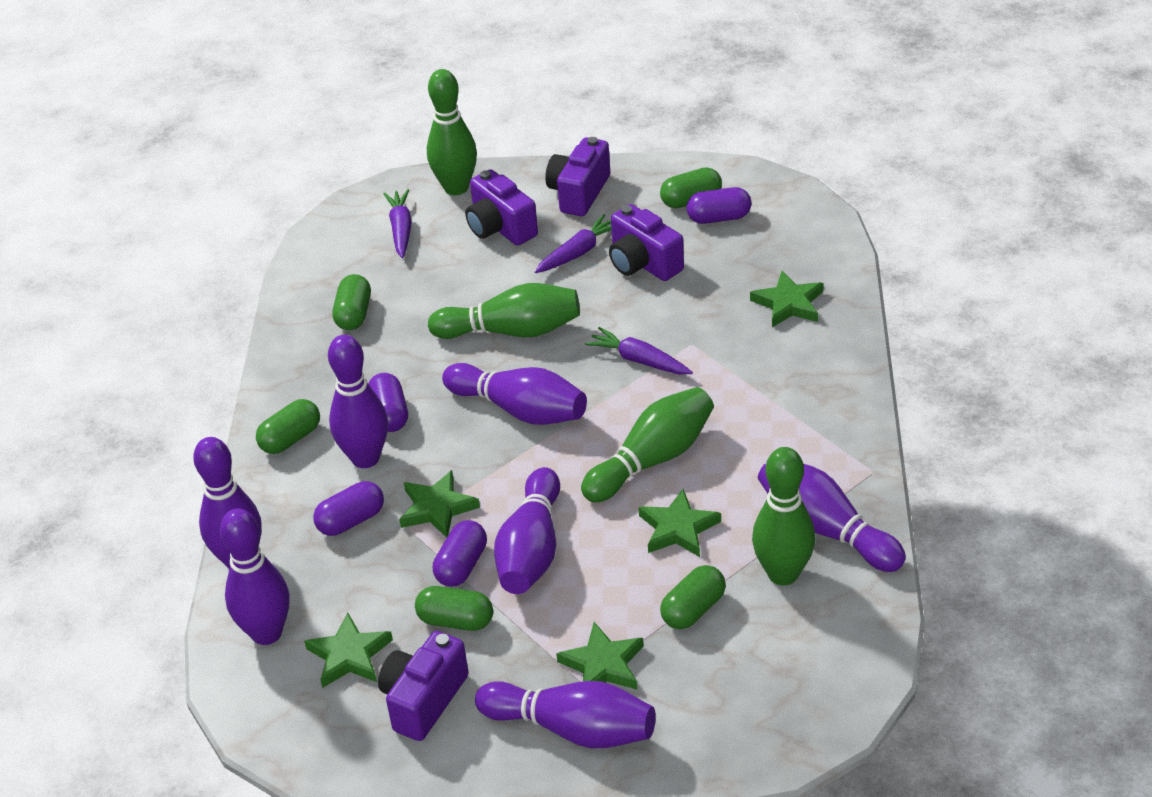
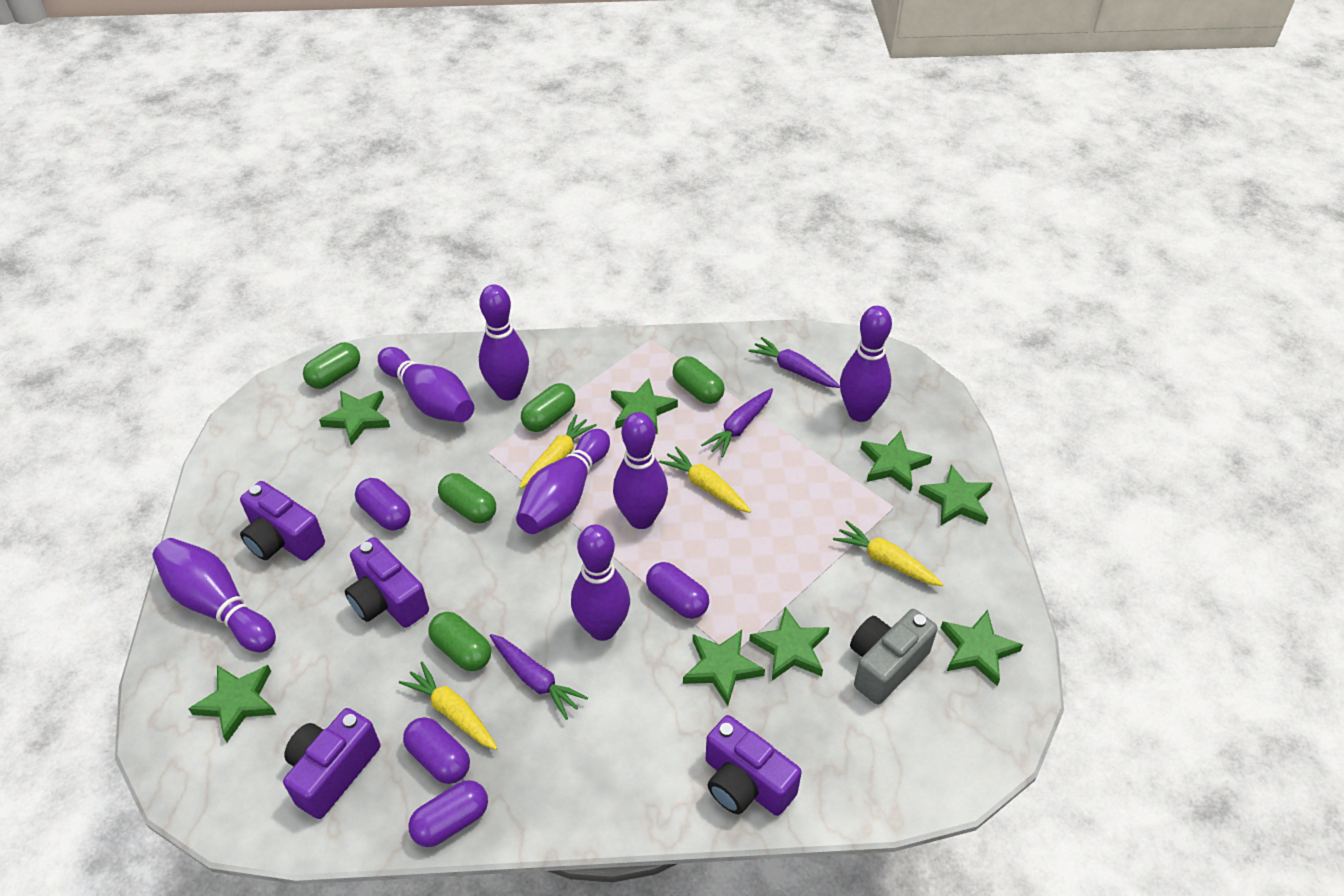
green bowling pin: 4 -> 0
green star: 5 -> 8
grey camera: 0 -> 1
yellow carrot: 0 -> 4

